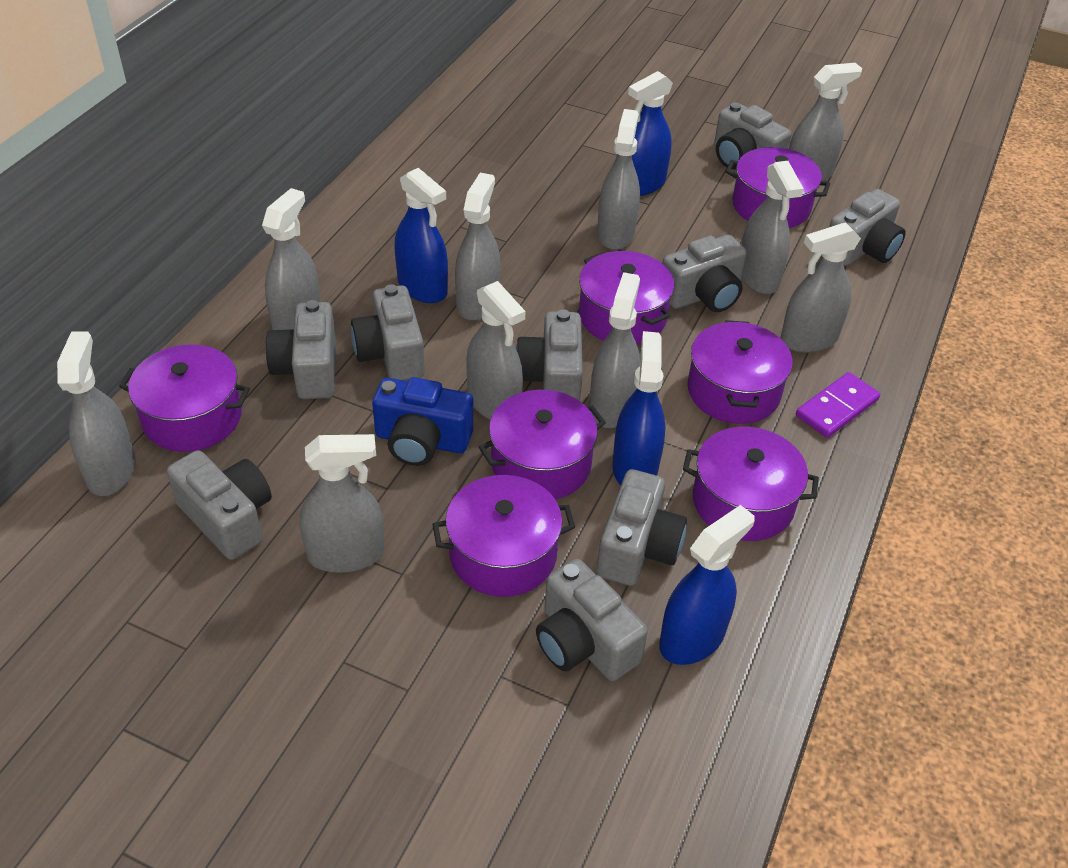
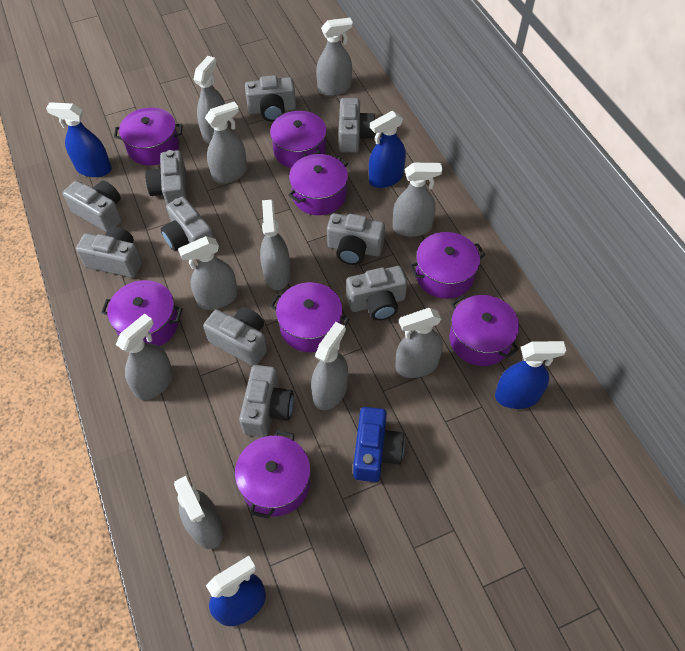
grey camera: 9 -> 10
purple domino: 1 -> 0
purple pot: 7 -> 8

